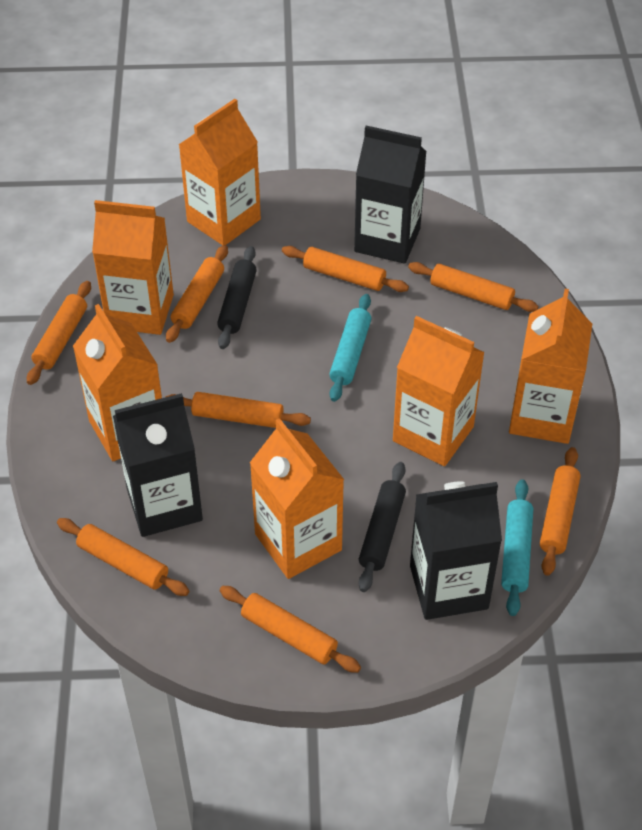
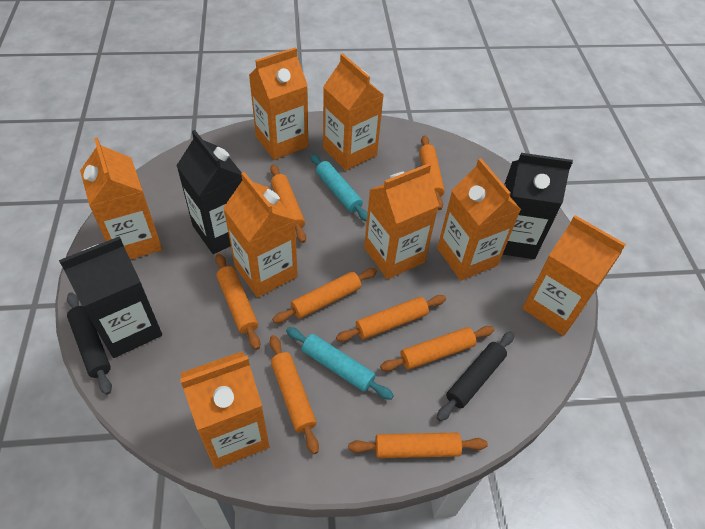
orange carton: 6 -> 8

